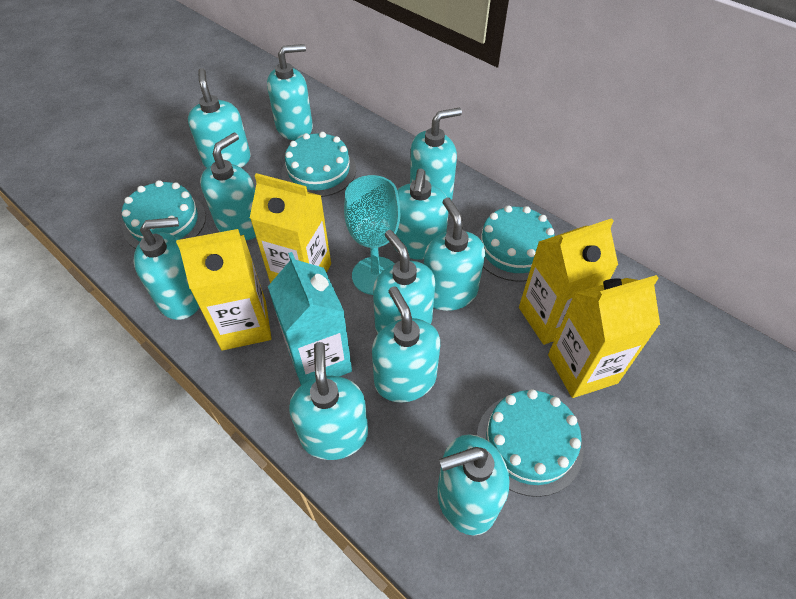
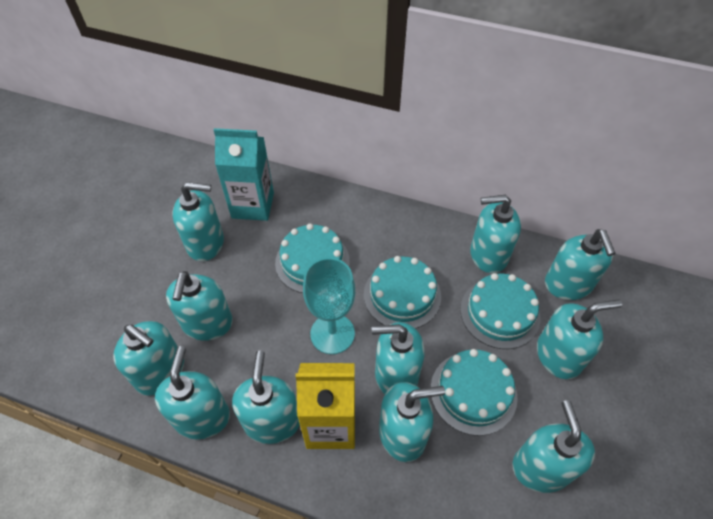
yellow carton: 4 -> 1

